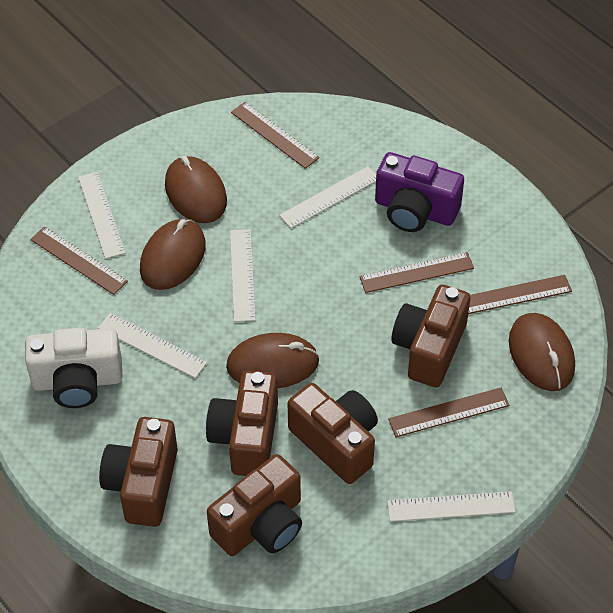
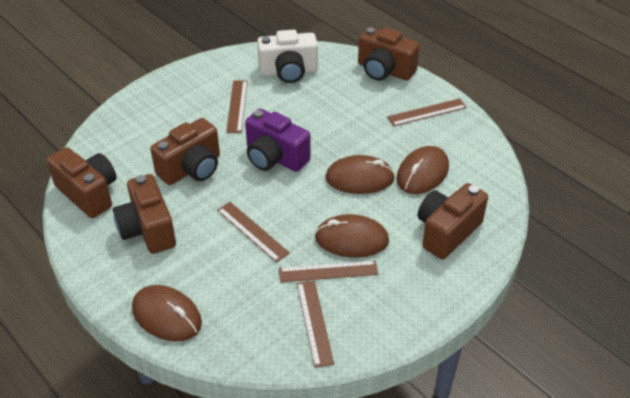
white ruler: 5 -> 0

